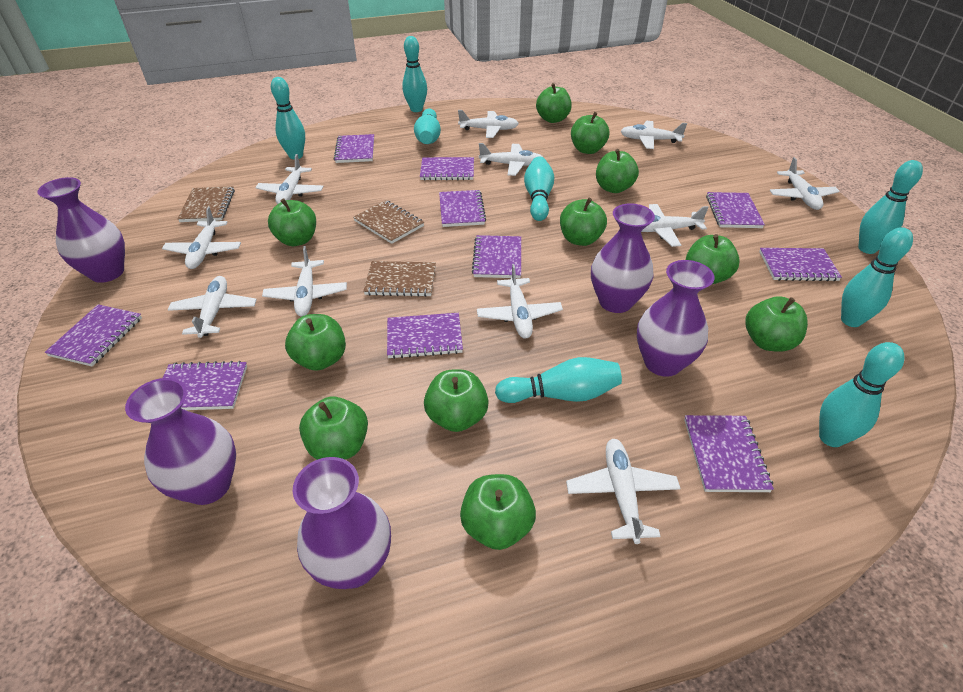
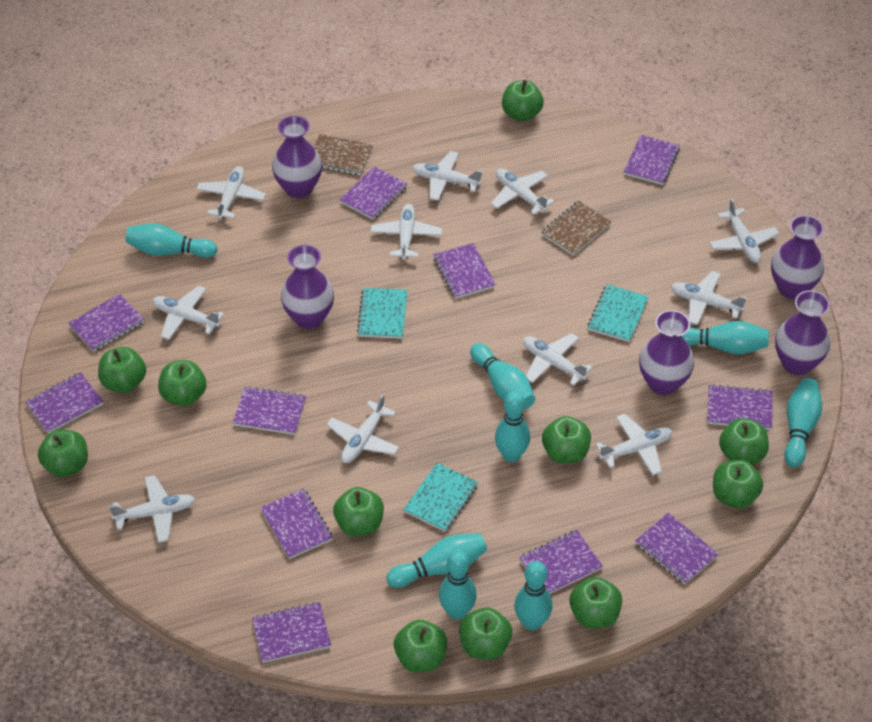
brown notebook: 3 -> 2
purple notebook: 10 -> 11
turquoise notebook: 0 -> 3

